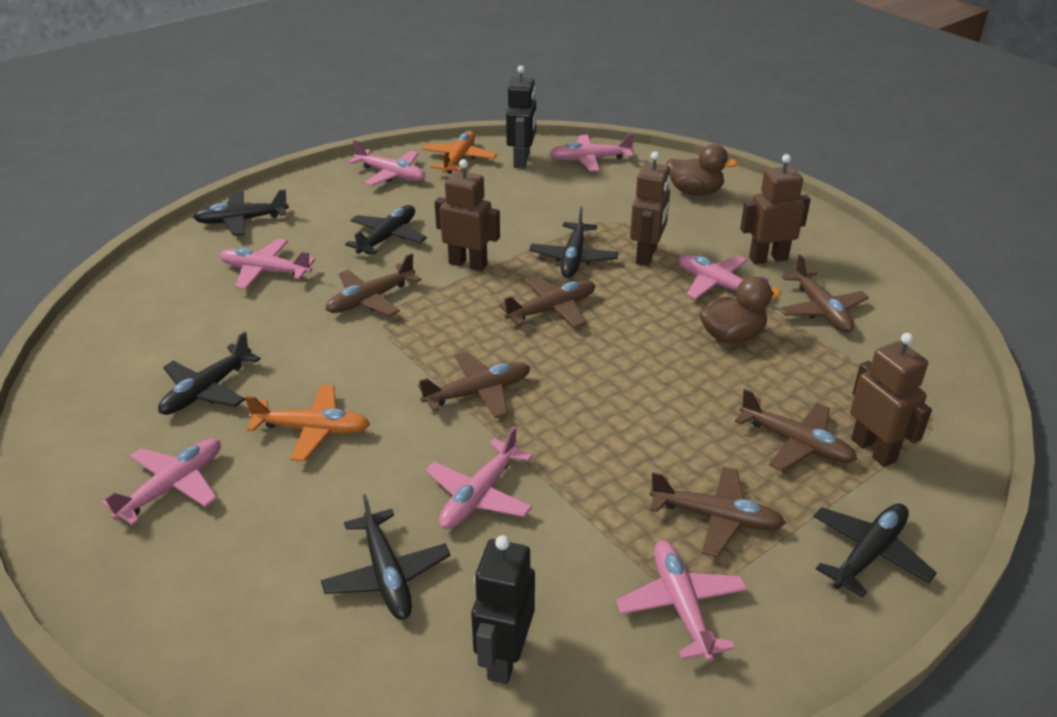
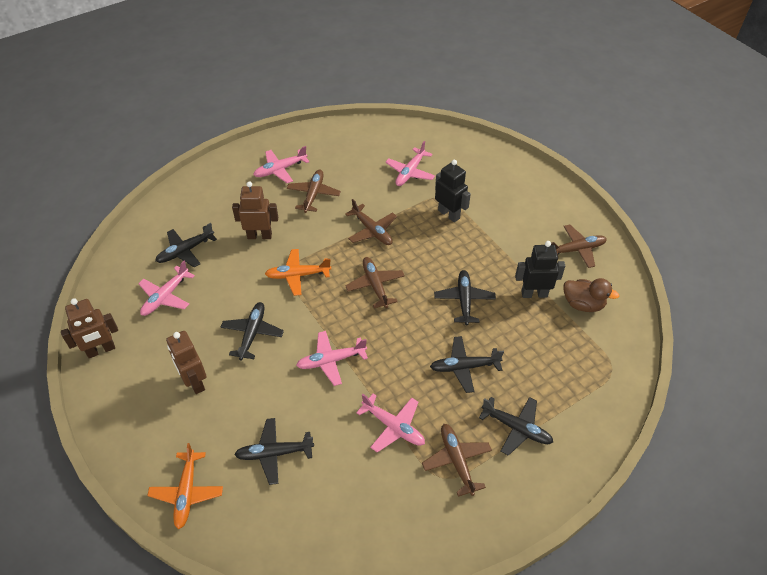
brown duck: 2 -> 1
brown plane: 6 -> 5
brown robot: 4 -> 3
pink plane: 7 -> 5

